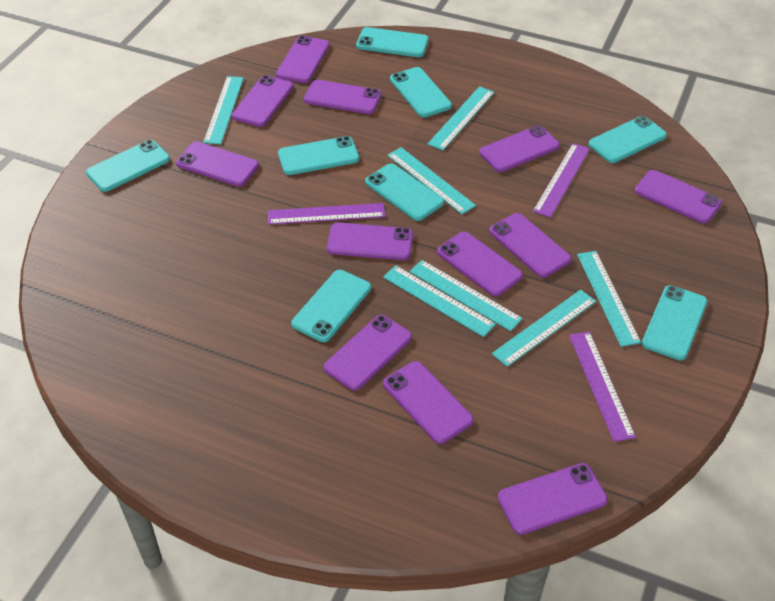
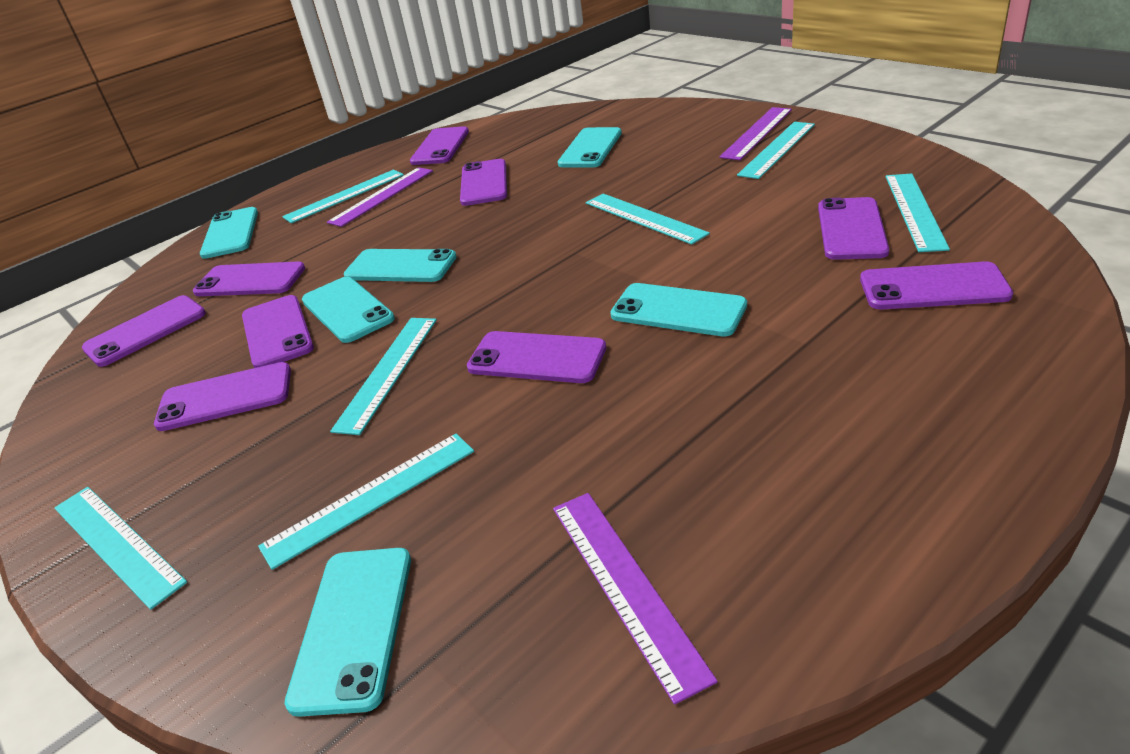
purple phone: 12 -> 9
turquoise phone: 8 -> 6

